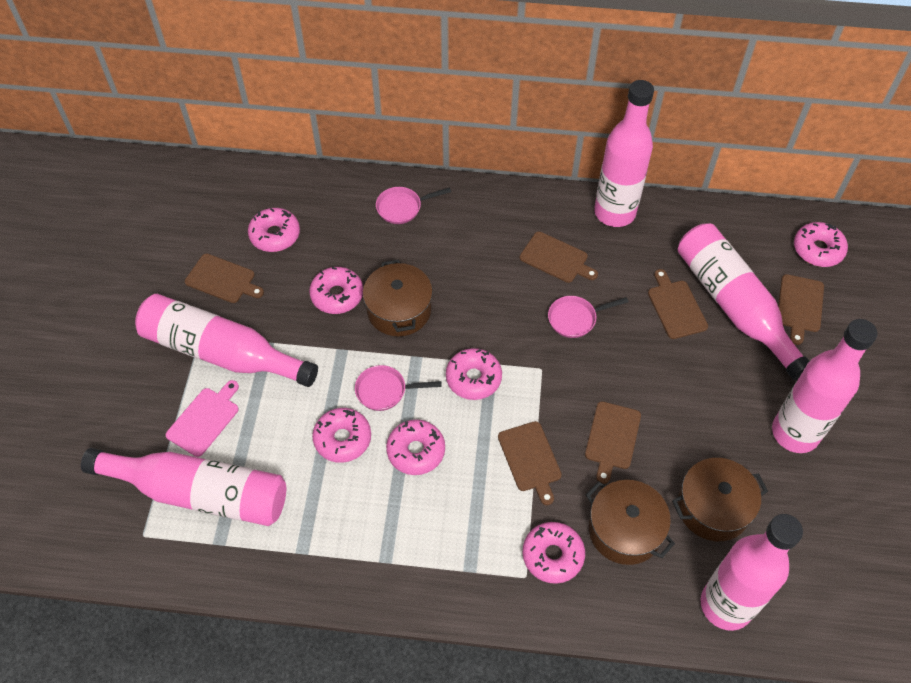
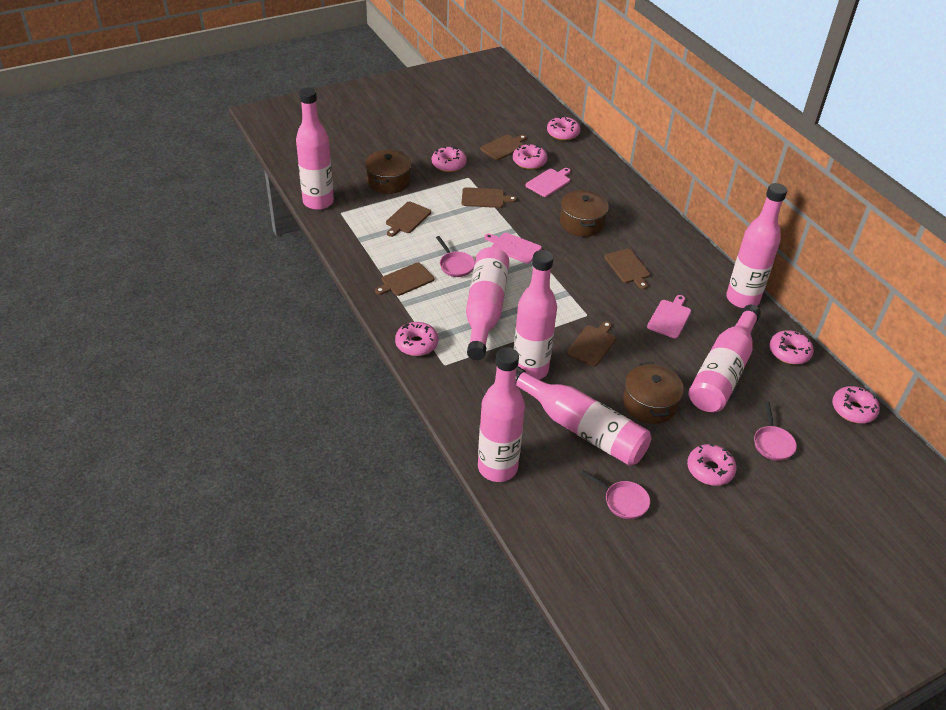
pink bottle: 6 -> 7
pink cutting board: 1 -> 3

